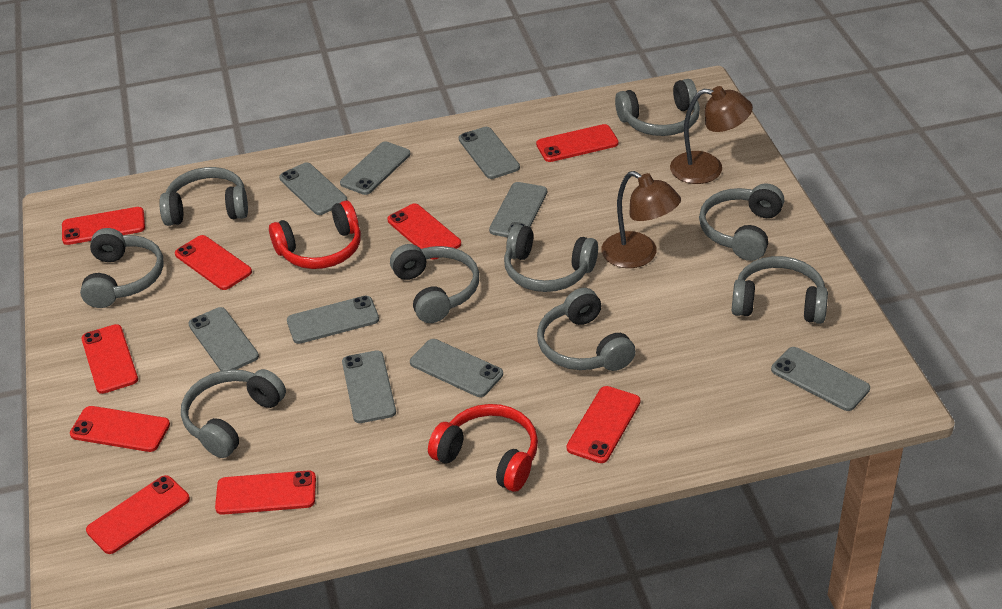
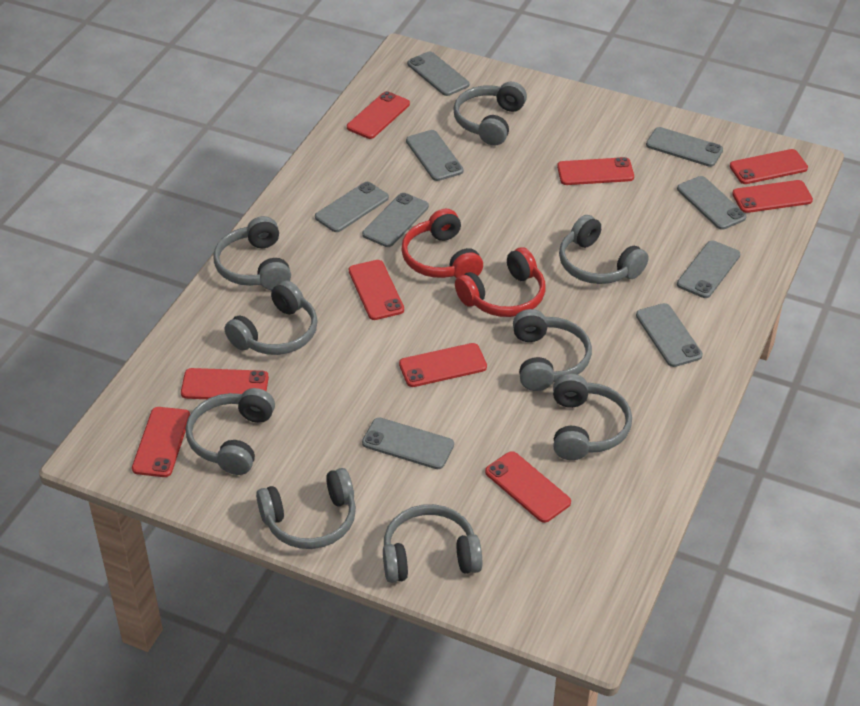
brown lamp: 2 -> 0

